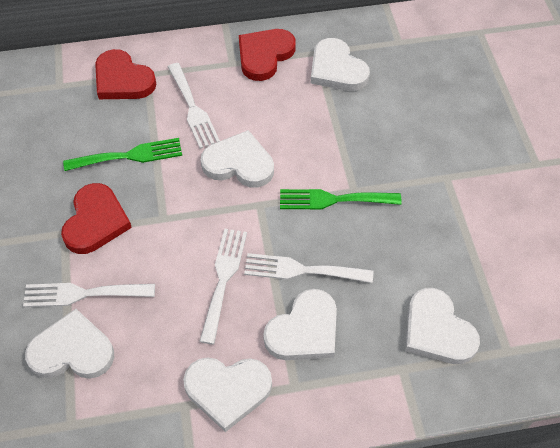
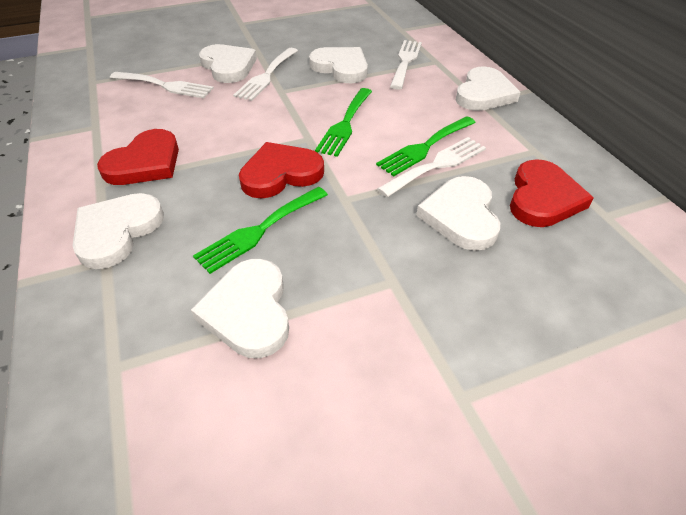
green fork: 2 -> 3

